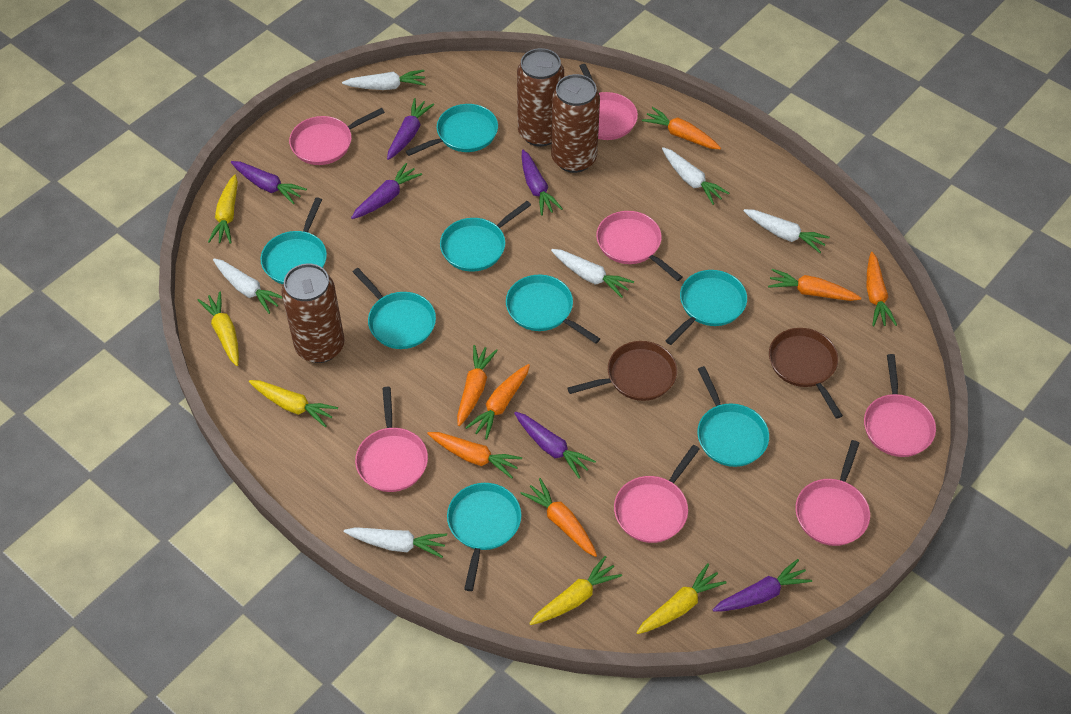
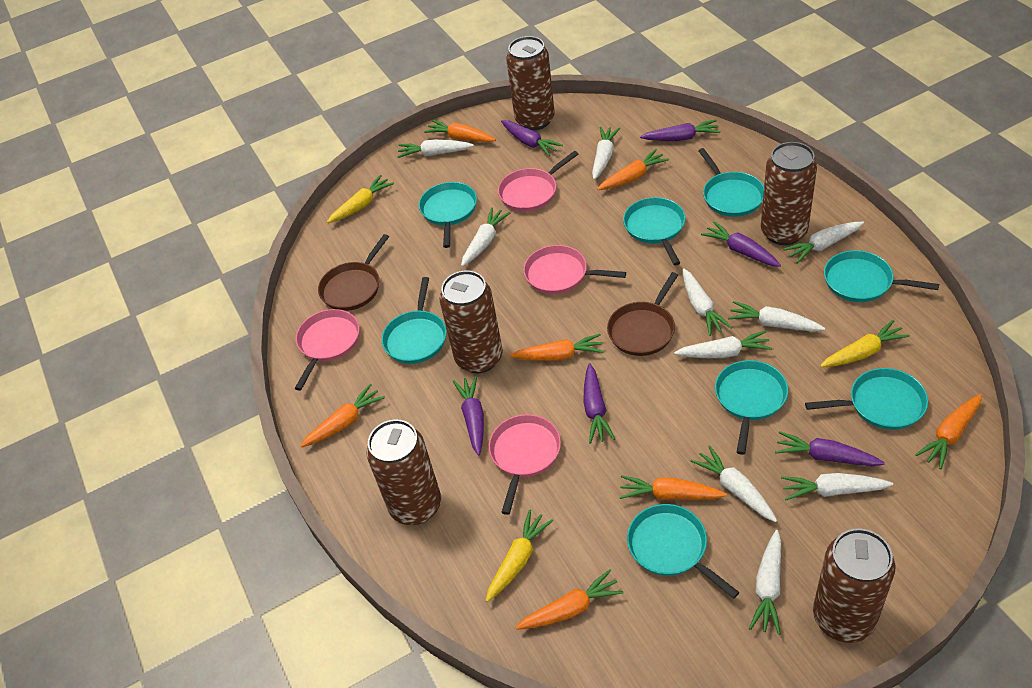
brown can: 3 -> 5
pink pan: 7 -> 4
white carrot: 6 -> 10
yellow carrot: 5 -> 3

